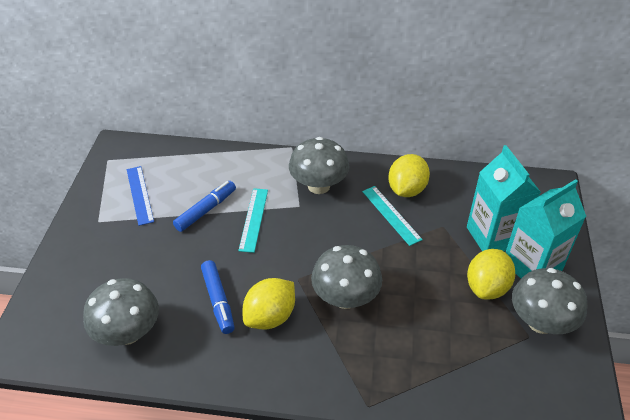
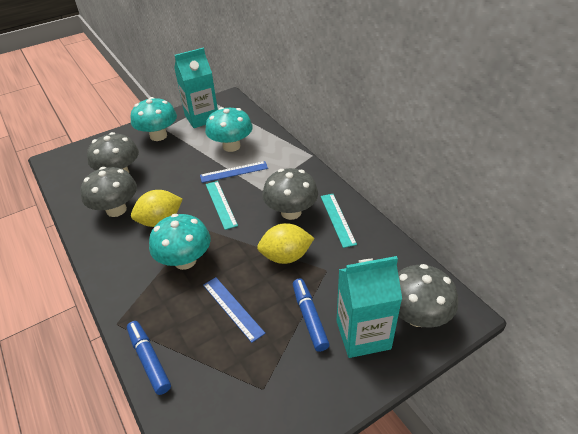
blue ruler: 1 -> 2
turquoise mushroom: 0 -> 3
yellow lemon: 3 -> 2

